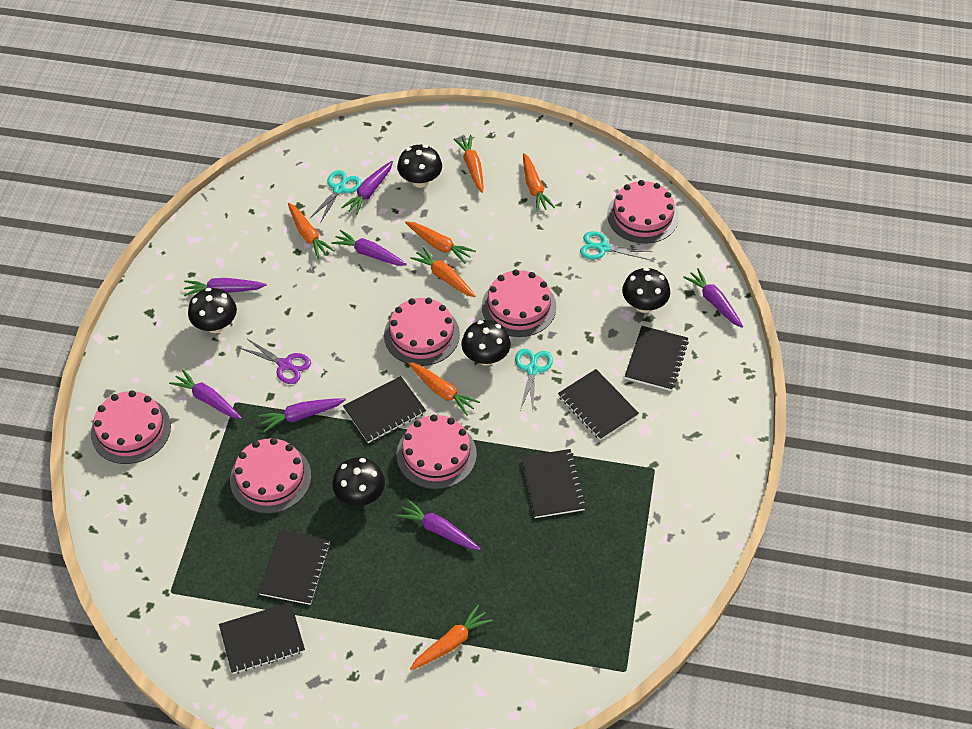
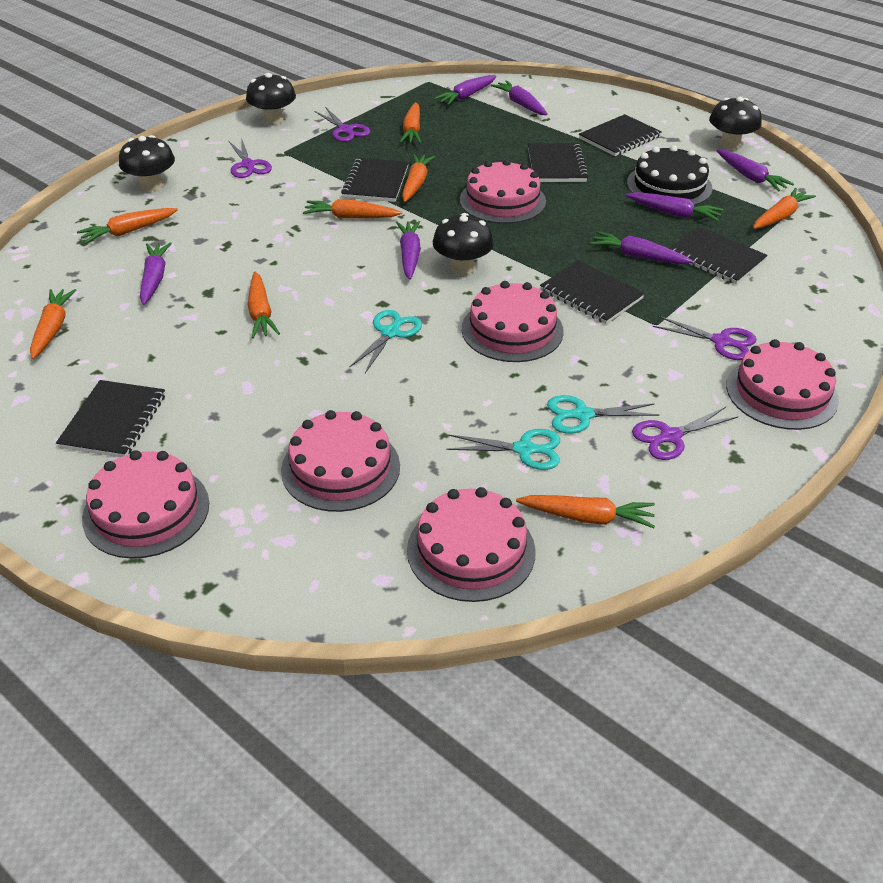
black cake: 0 -> 1
black mushroom: 5 -> 4
orange carrot: 7 -> 8
purple scissors: 1 -> 4

